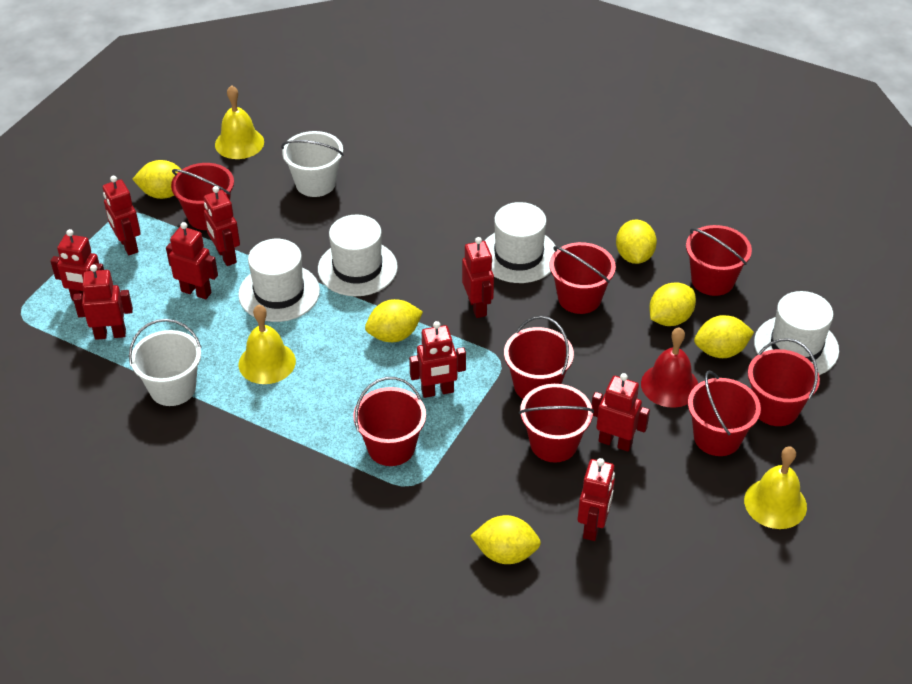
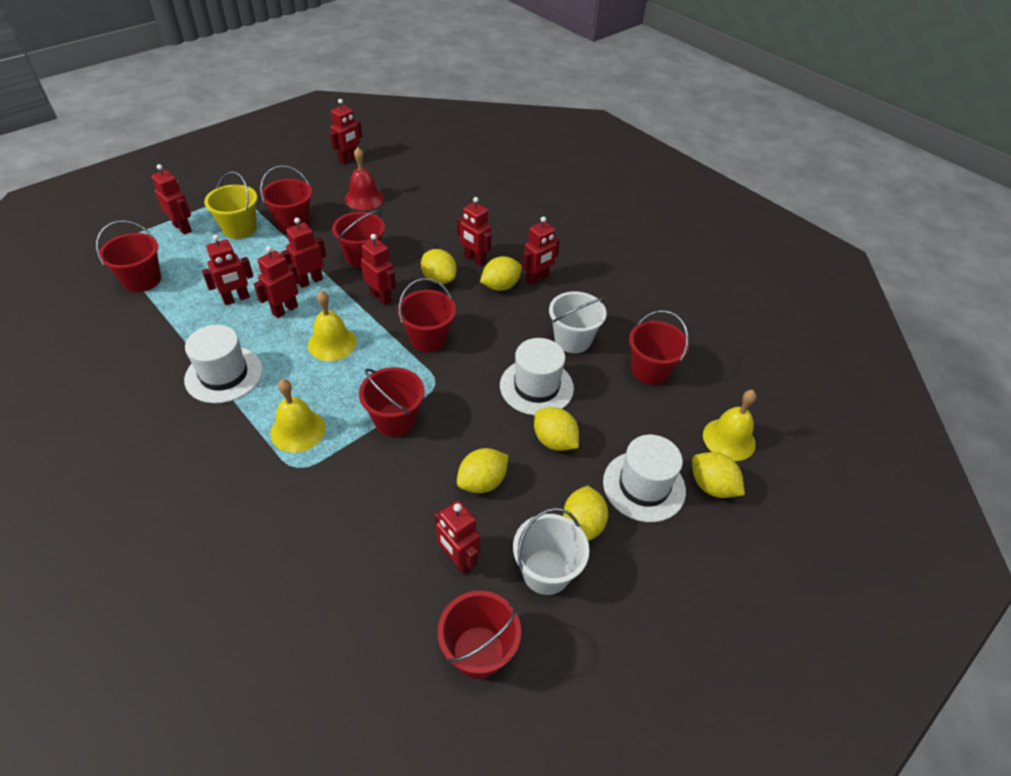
red bucket: 8 -> 7
white hat: 4 -> 3
yellow bucket: 0 -> 1

